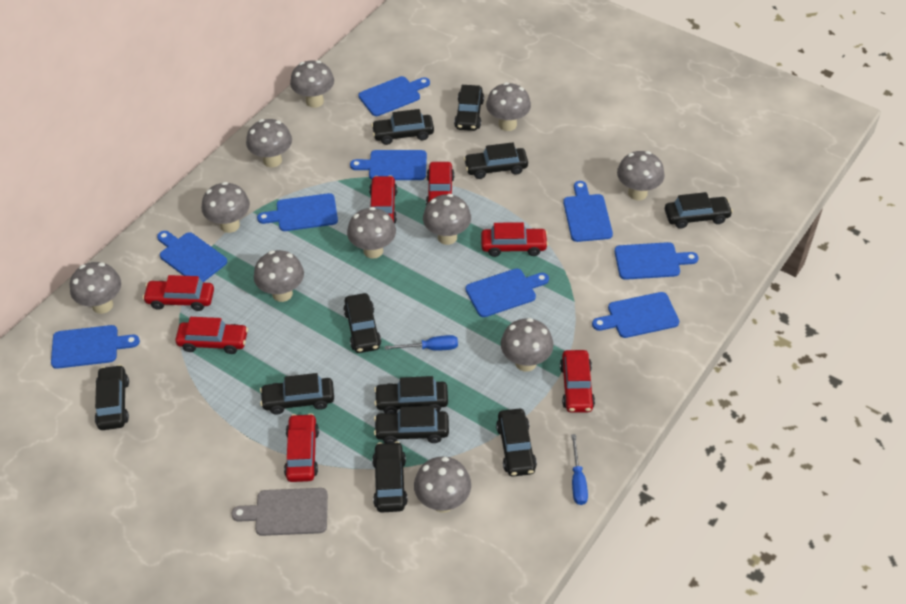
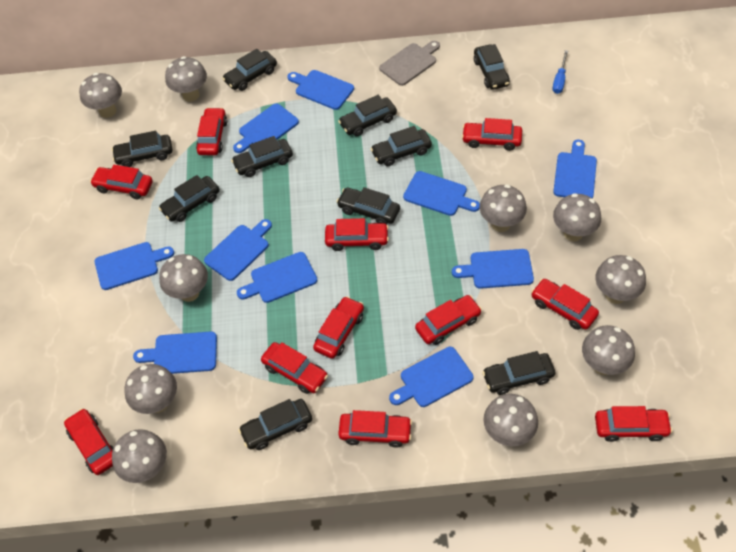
black car: 11 -> 10
blue cutting board: 9 -> 10
blue screwdriver: 2 -> 1
grey mushroom: 11 -> 10
red car: 7 -> 11

